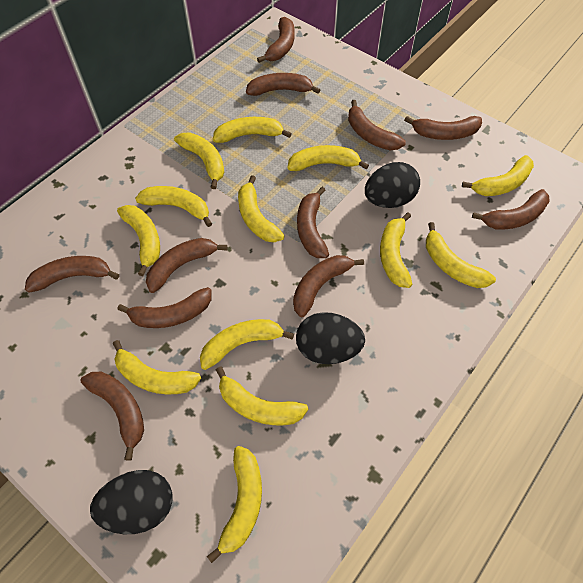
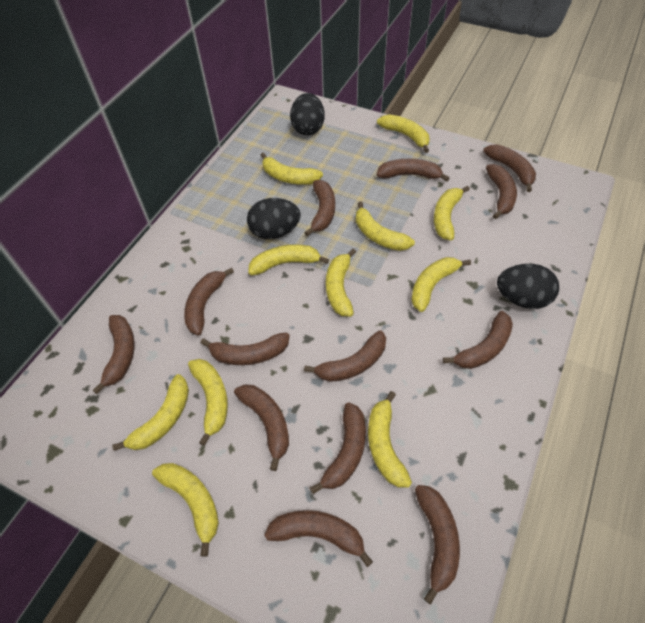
brown banana: 11 -> 13
yellow banana: 13 -> 11

